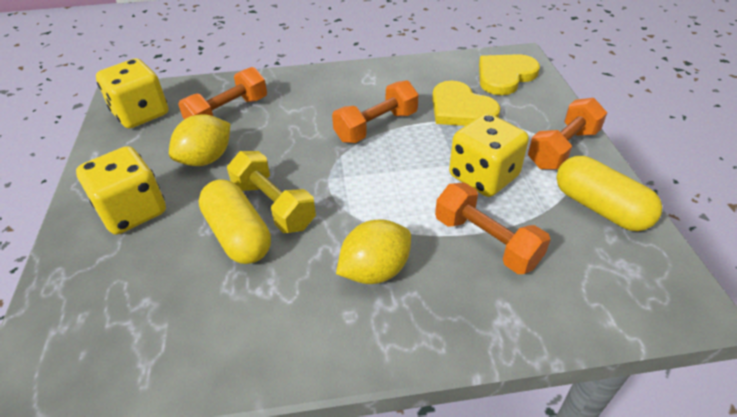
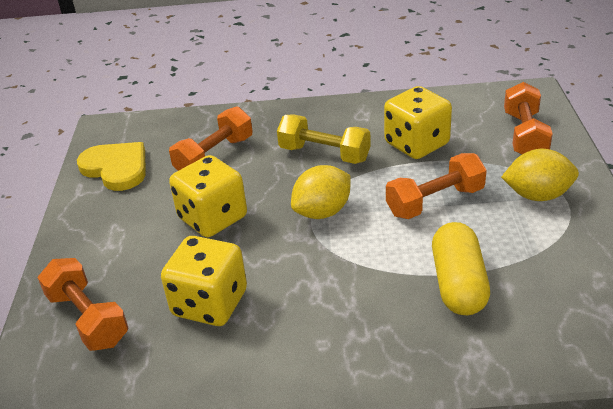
yellow capsule: 2 -> 1
yellow heart: 2 -> 1

